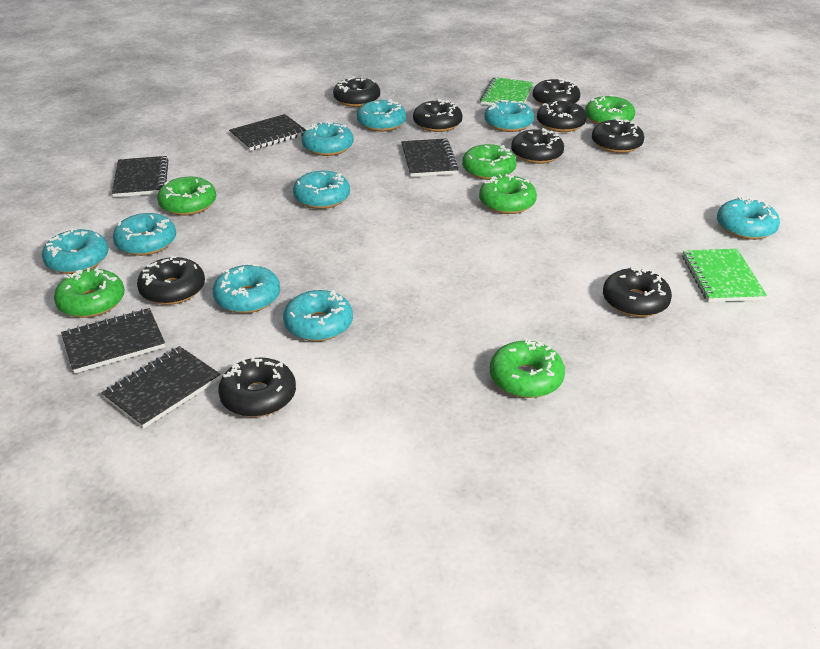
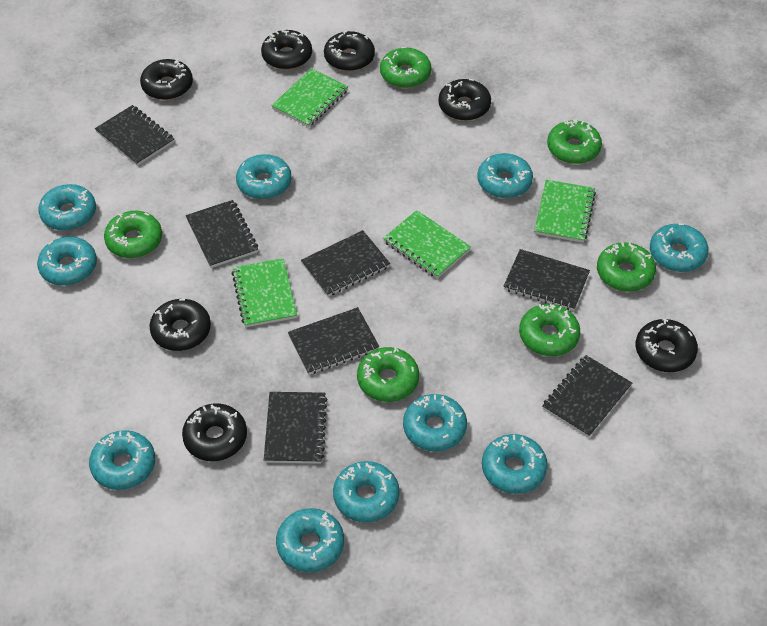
black donut: 9 -> 7
black notebook: 5 -> 7
green notebook: 2 -> 4
turquoise donut: 9 -> 10

